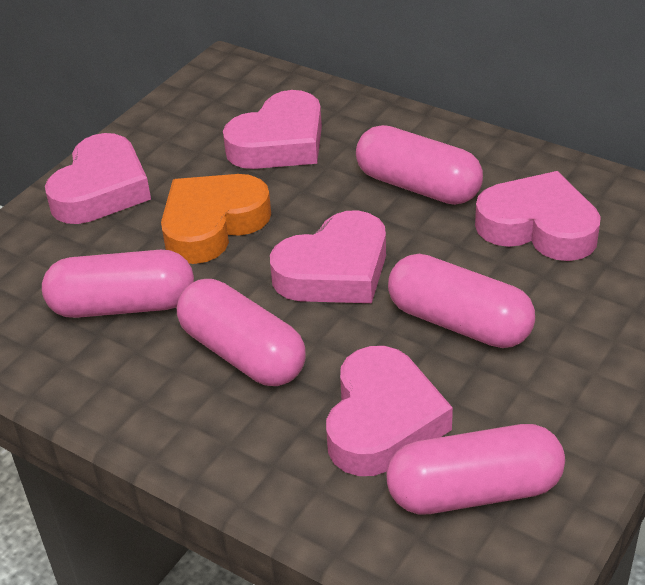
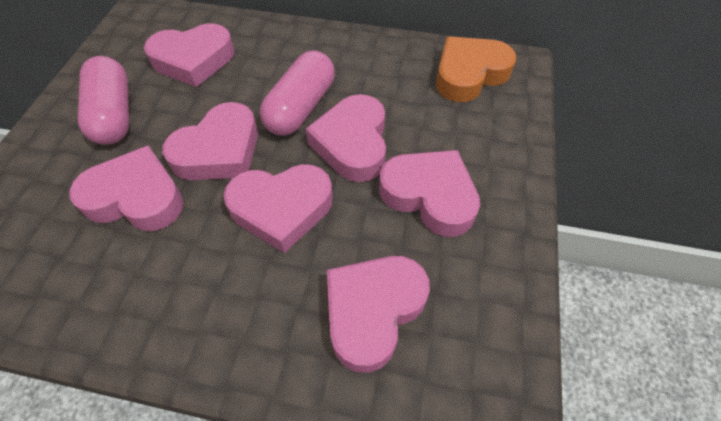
pink capsule: 5 -> 2
pink heart: 5 -> 7

